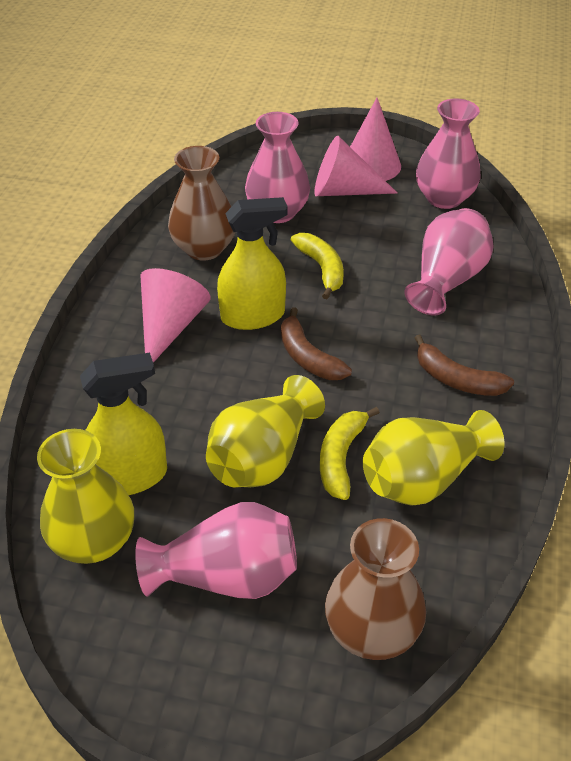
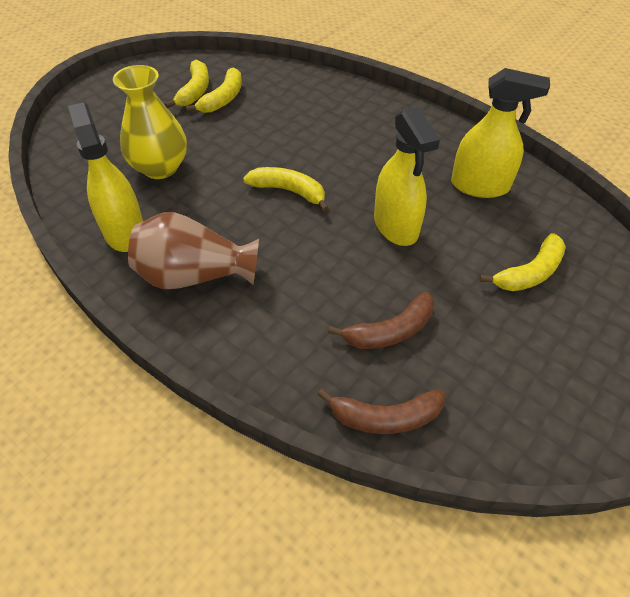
brown vase: 2 -> 1
pink cone: 3 -> 0
pink vase: 4 -> 0
yellow banana: 2 -> 4
yellow spray bottle: 2 -> 3
yellow vase: 3 -> 1

